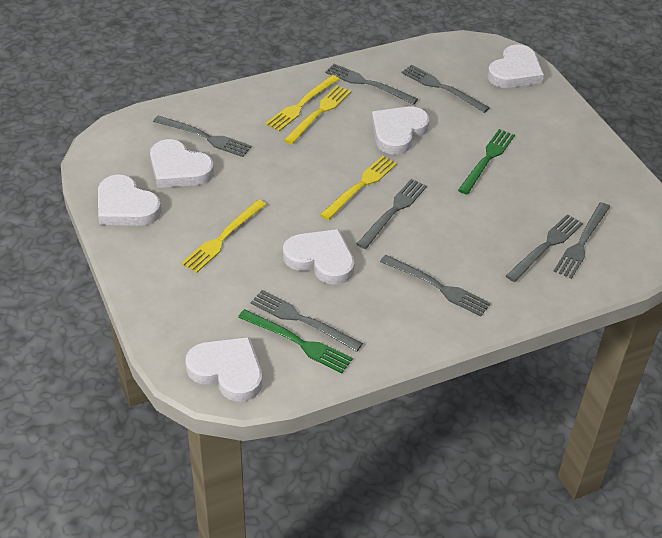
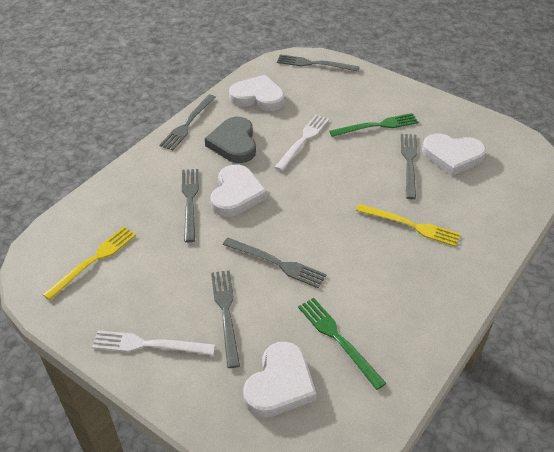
grey fork: 8 -> 6
grey heart: 0 -> 1
white fork: 0 -> 2
white heart: 6 -> 4
yellow fork: 4 -> 2

